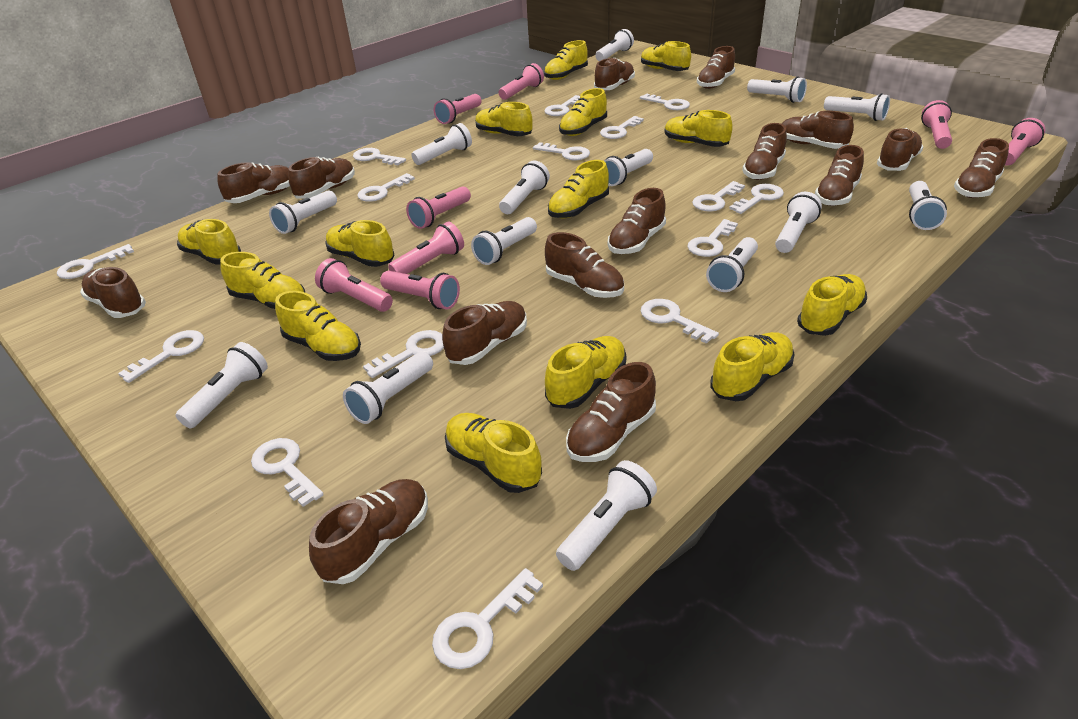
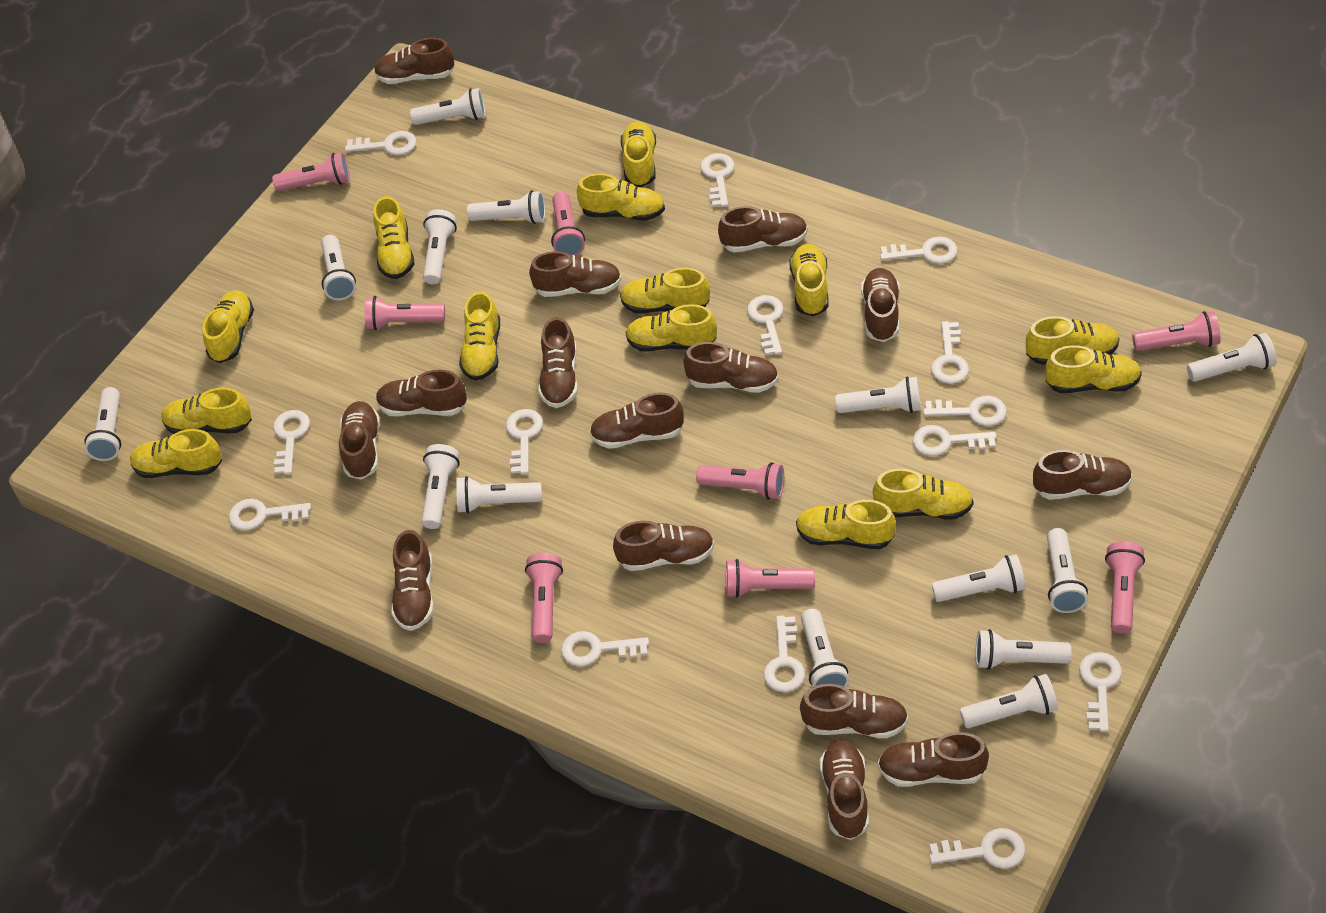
white key: 15 -> 14

